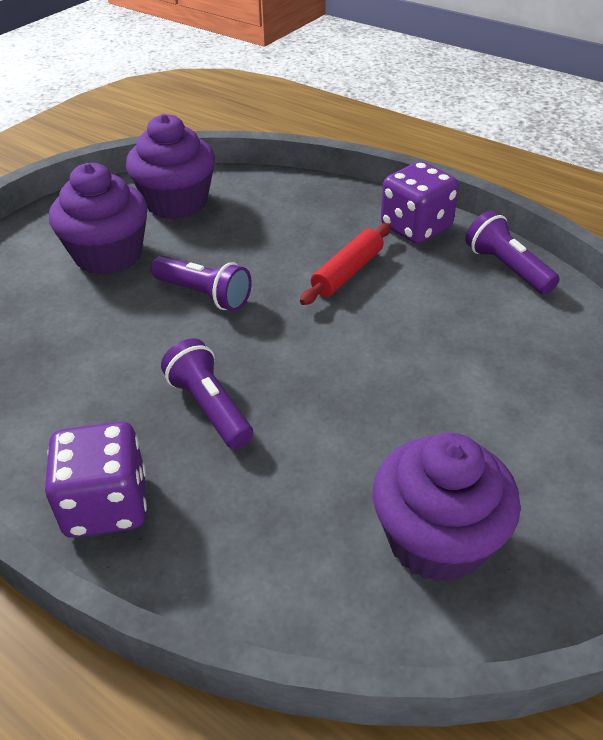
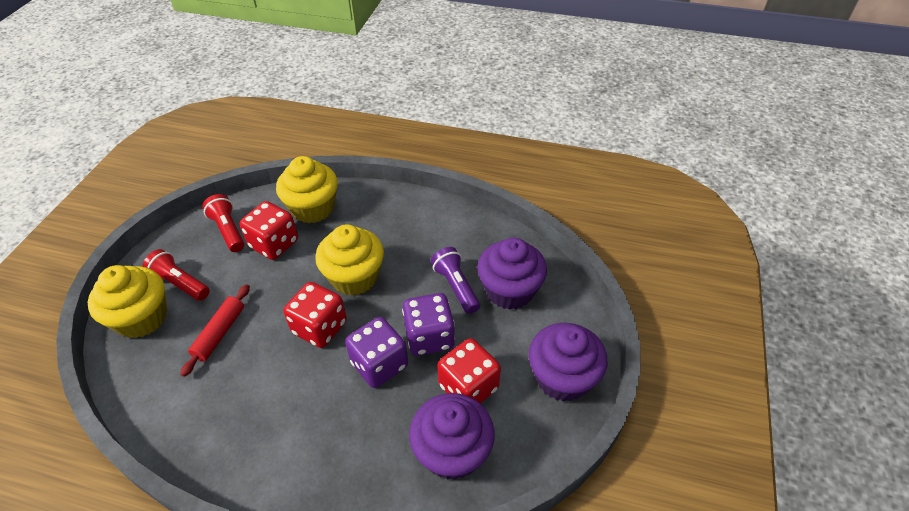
purple flashlight: 3 -> 1
red dice: 0 -> 3
red flashlight: 0 -> 2
yellow cupcake: 0 -> 3

